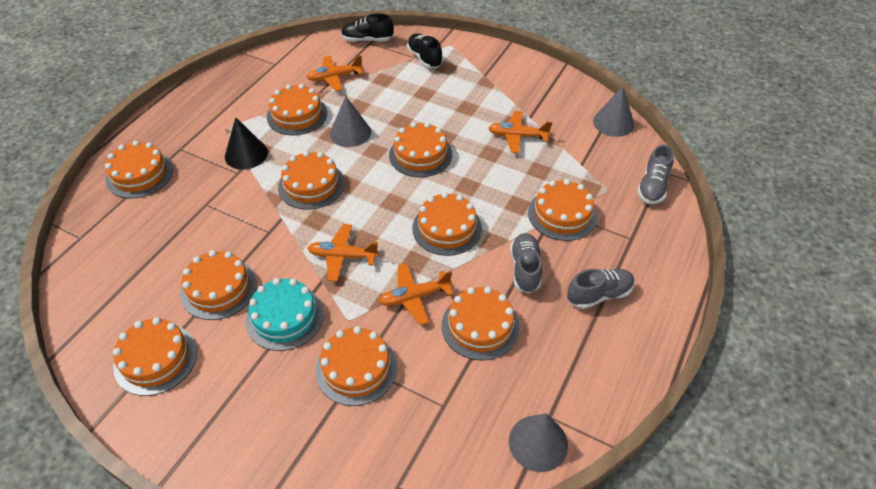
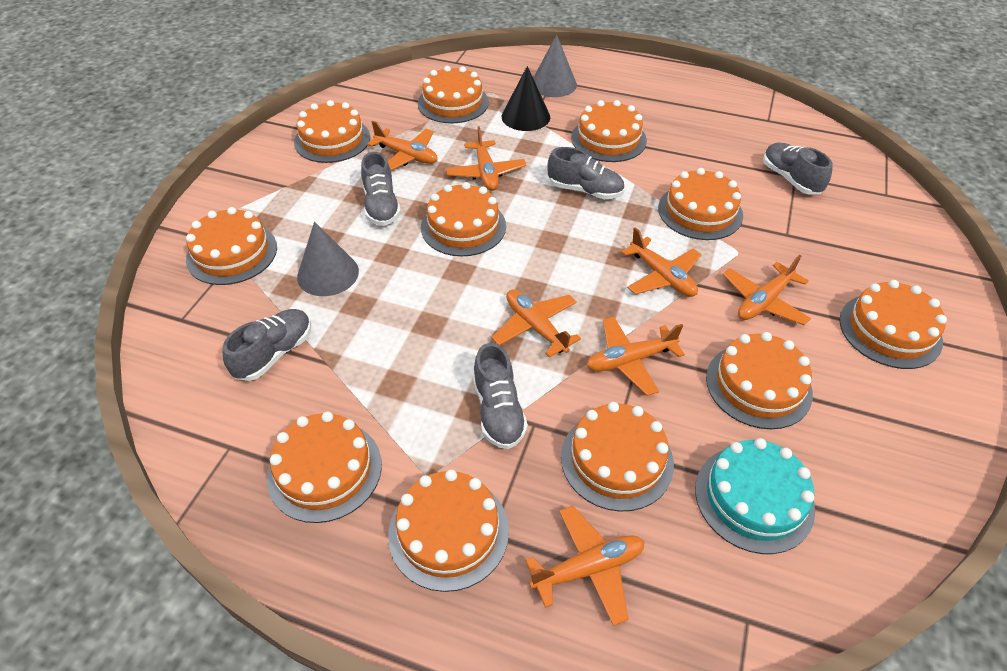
black shoe: 2 -> 0
grey cone: 3 -> 2
grey shoe: 3 -> 5
orange cake: 10 -> 11
orange plane: 4 -> 7

